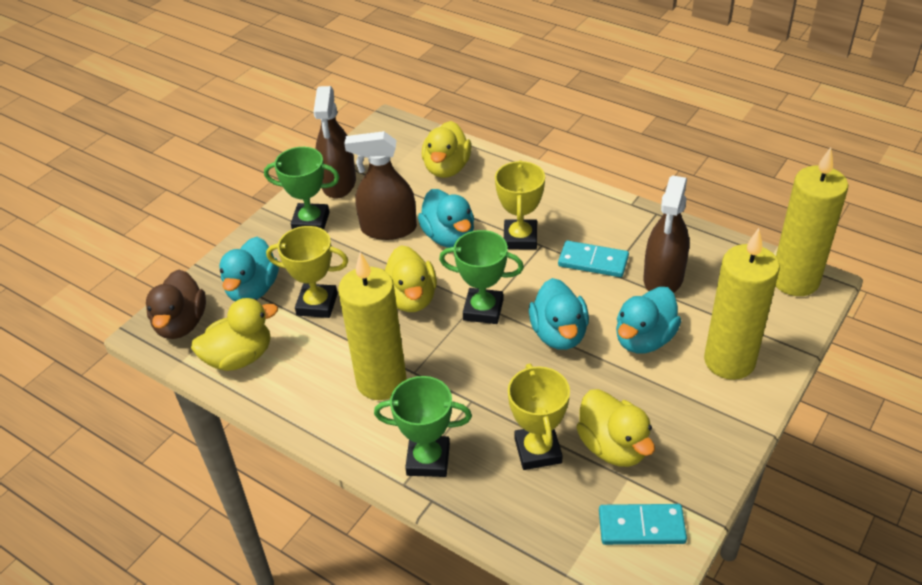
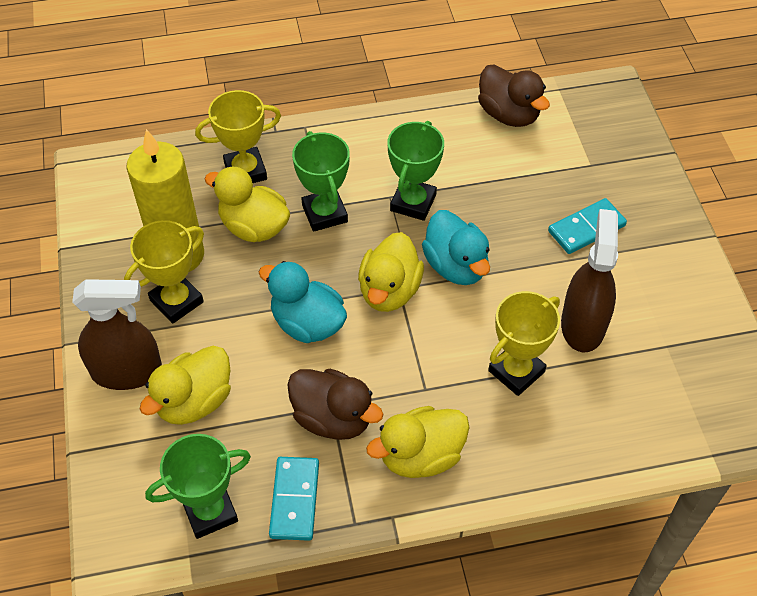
brown duck: 1 -> 2
brown spray bottle: 3 -> 2
turquoise duck: 4 -> 2
yellow candle: 3 -> 1

